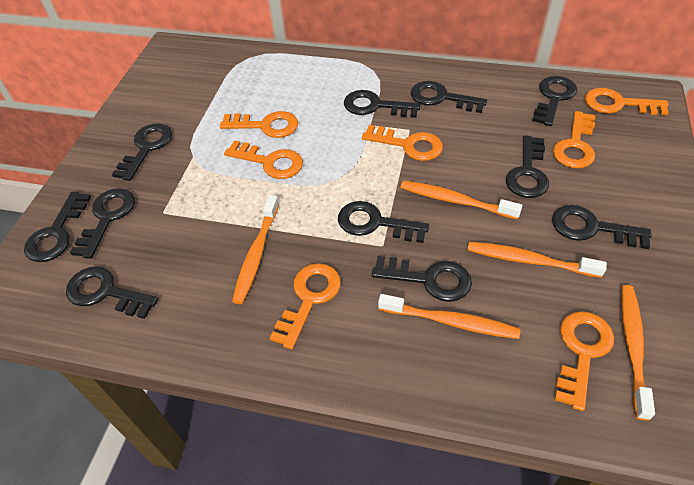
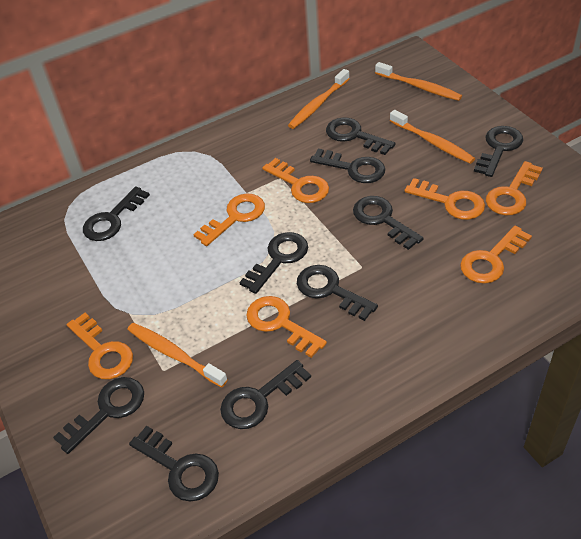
black key: 11 -> 10
orange toothbrush: 5 -> 4

